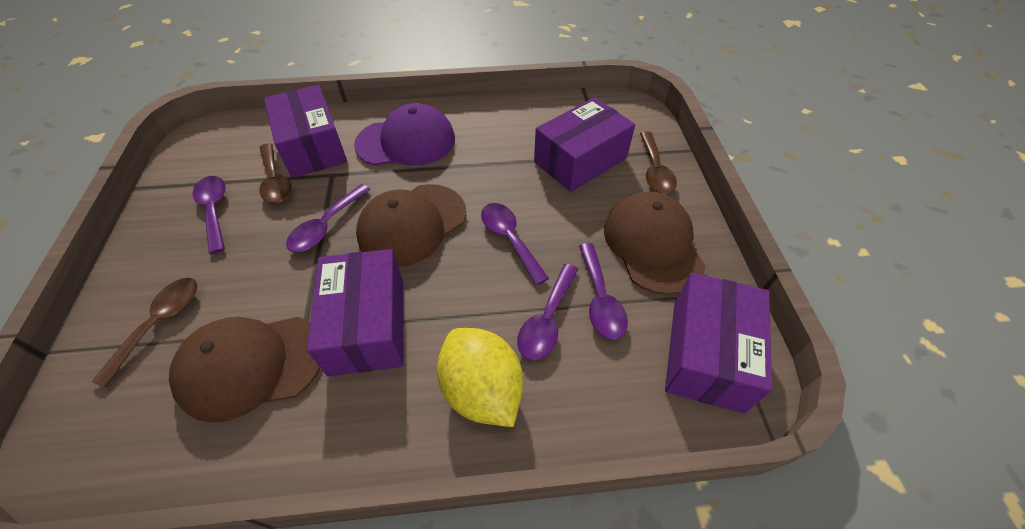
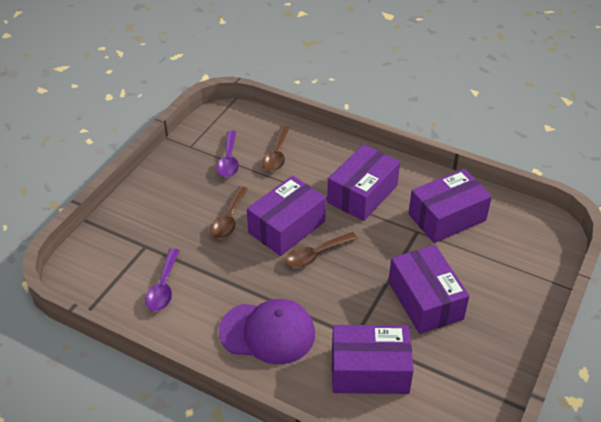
brown cap: 3 -> 0
purple box: 4 -> 5
purple spoon: 5 -> 2
yellow lemon: 1 -> 0

